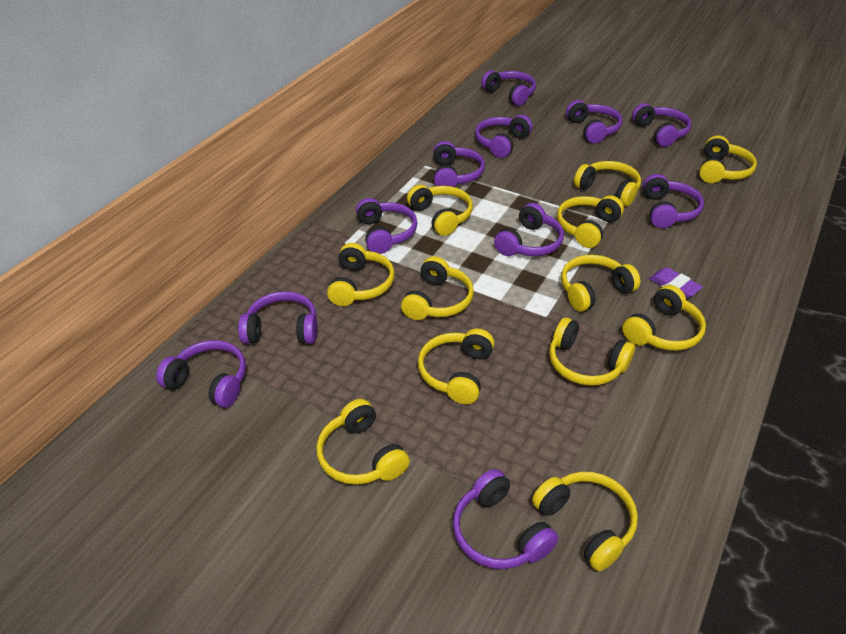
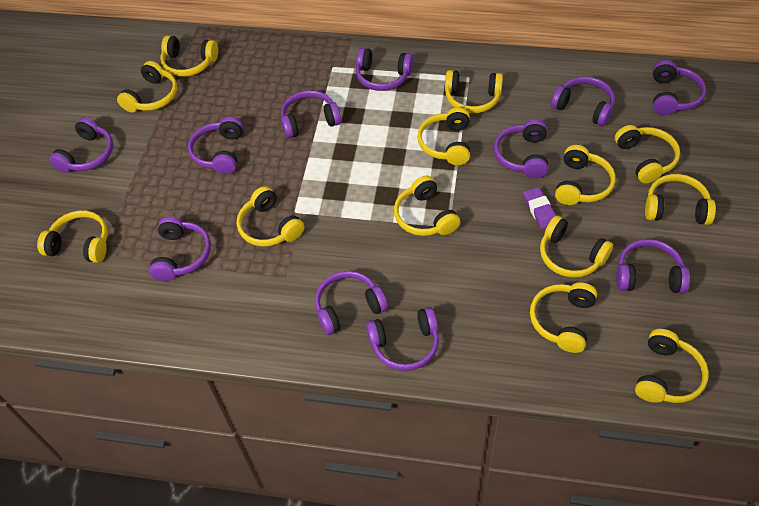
yellow headphones: 12 -> 13

